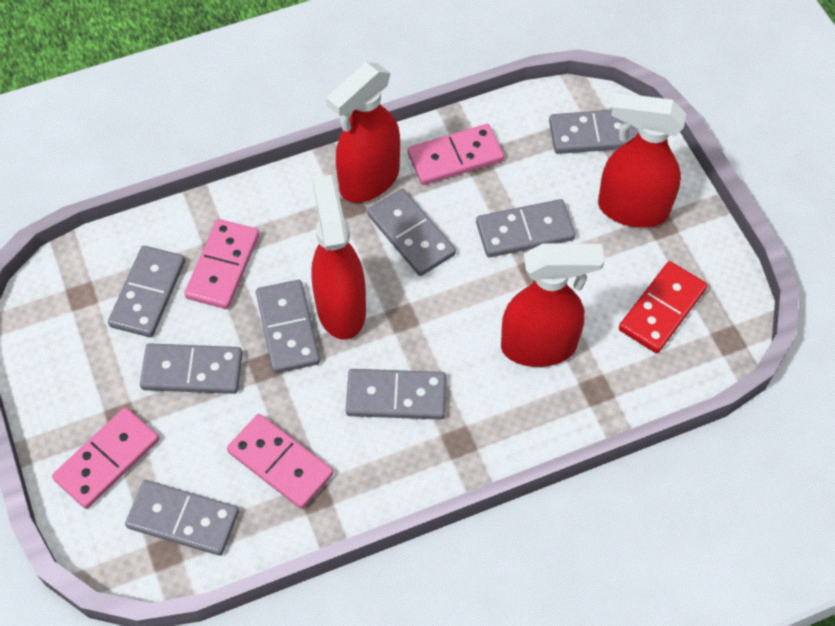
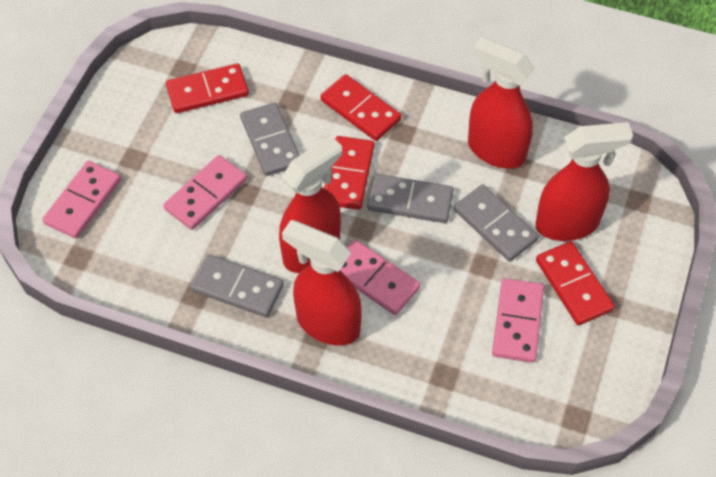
grey domino: 8 -> 4
red domino: 1 -> 4

